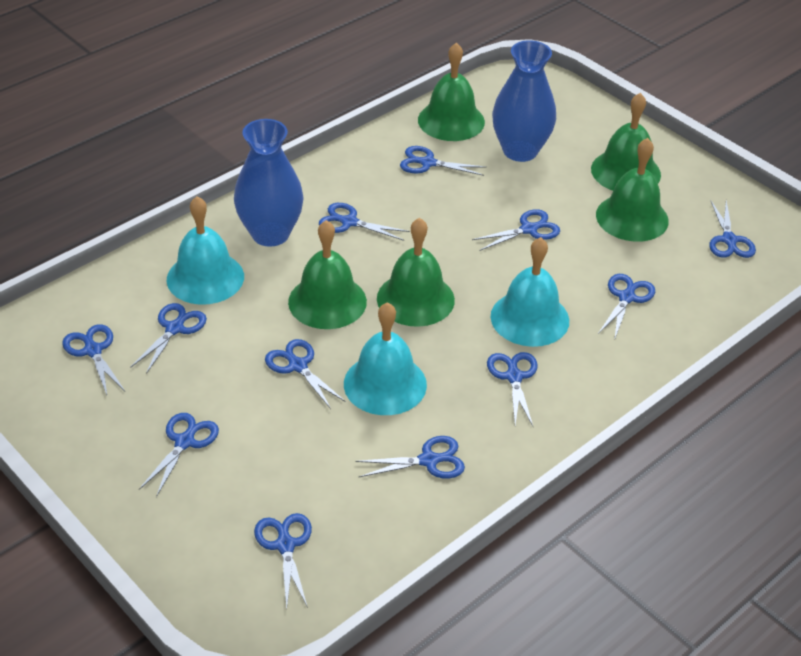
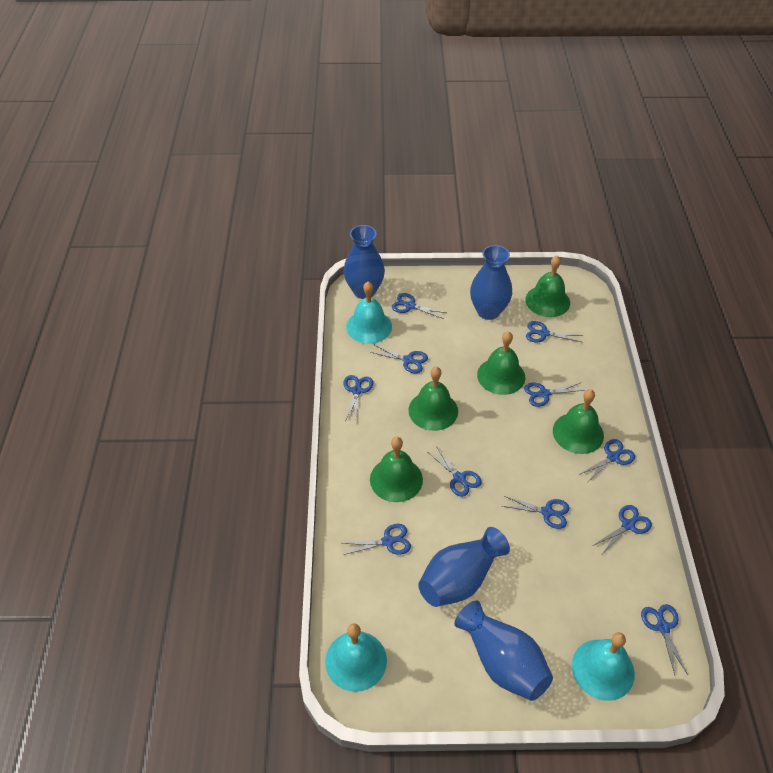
blue scissors: 12 -> 11
blue vase: 2 -> 4

